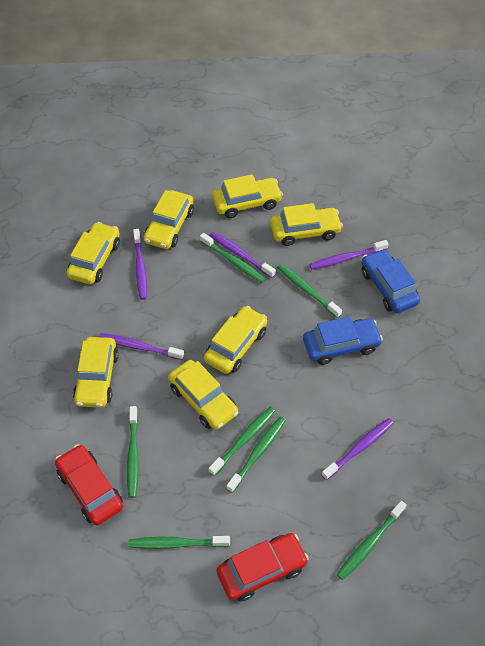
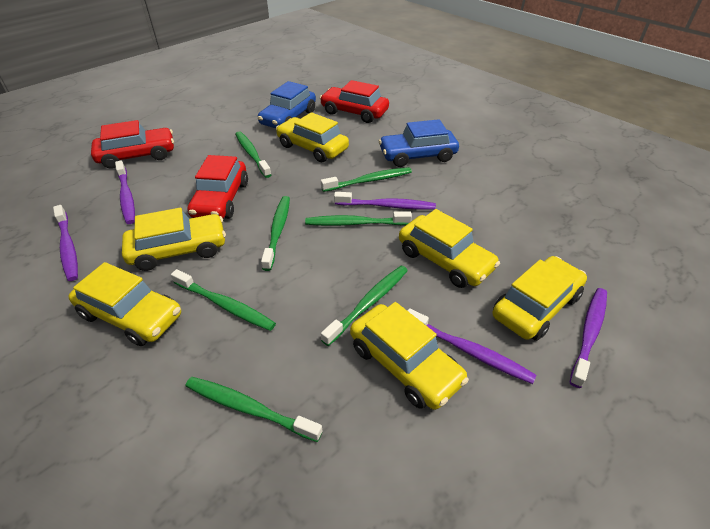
red car: 2 -> 3
yellow car: 7 -> 6

